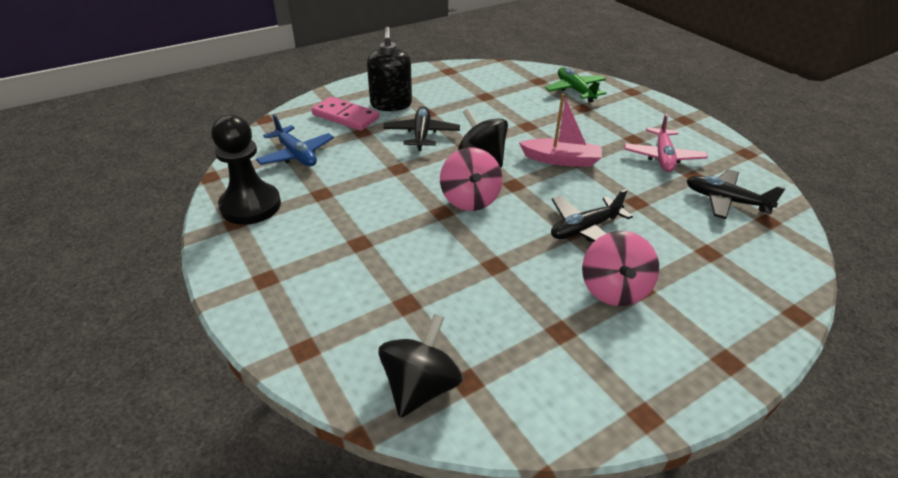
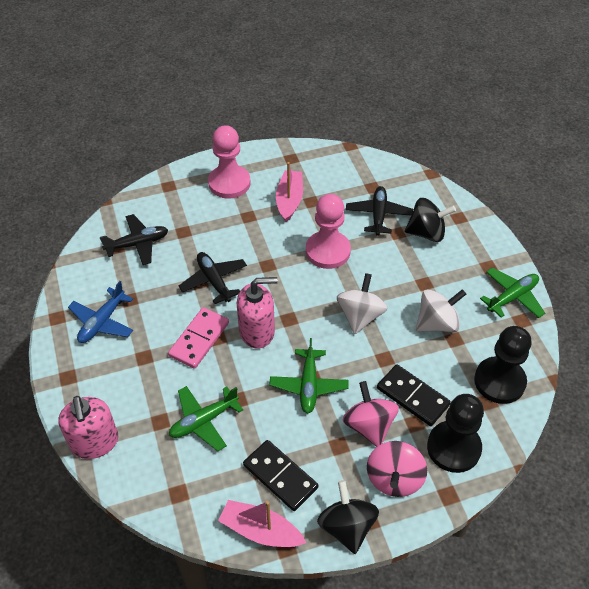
black domino: 0 -> 2
black pawn: 1 -> 2
black soap dispenser: 1 -> 0
green plane: 1 -> 3
pink boat: 1 -> 2
pink pawn: 0 -> 2
pink plane: 1 -> 0
pink soap dispenser: 0 -> 2
white spinning top: 0 -> 2

